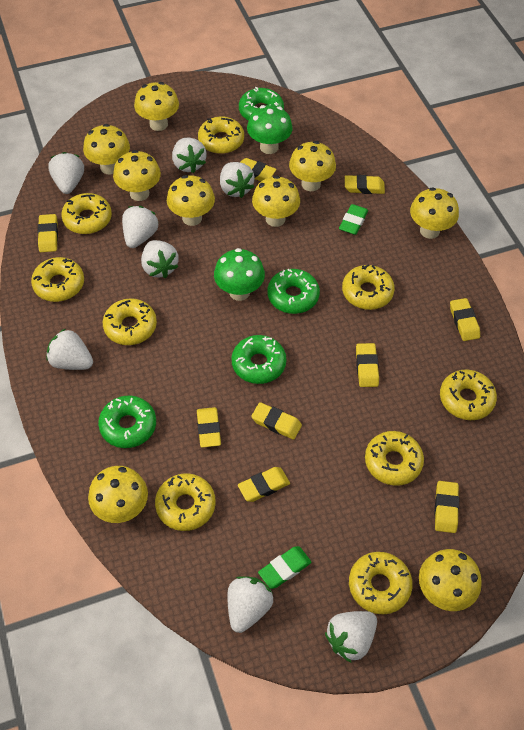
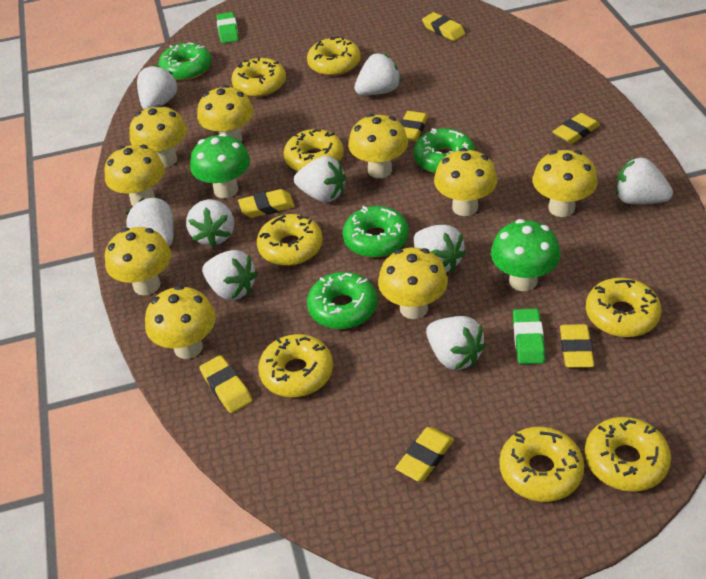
white strawberry: 8 -> 9
yellow donut: 9 -> 8
yellow eraser: 9 -> 7

